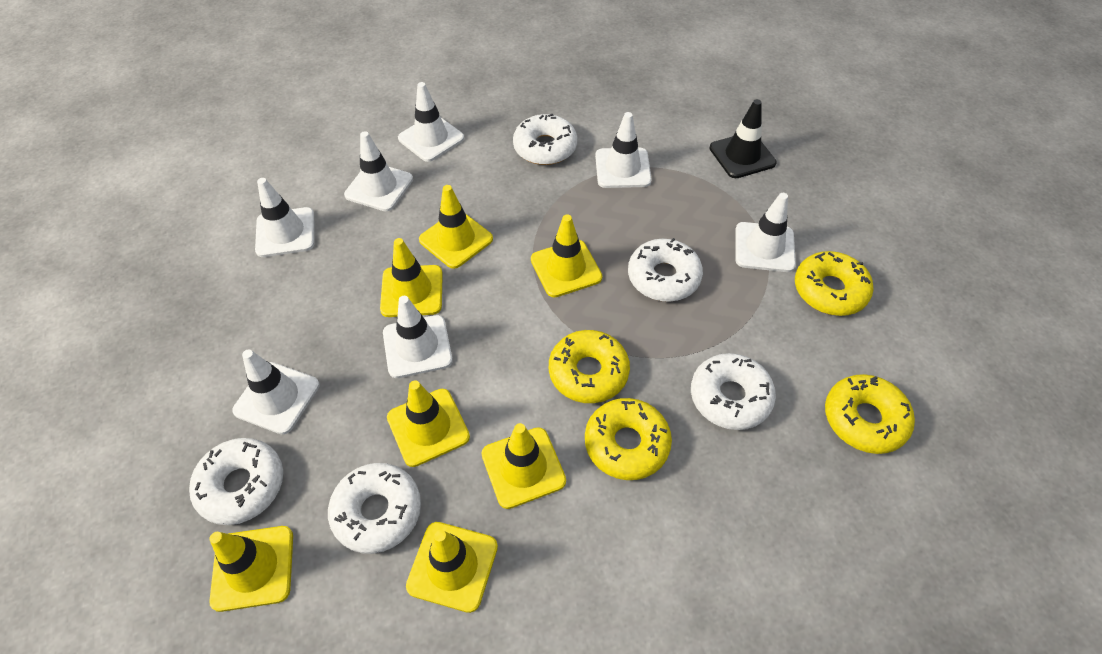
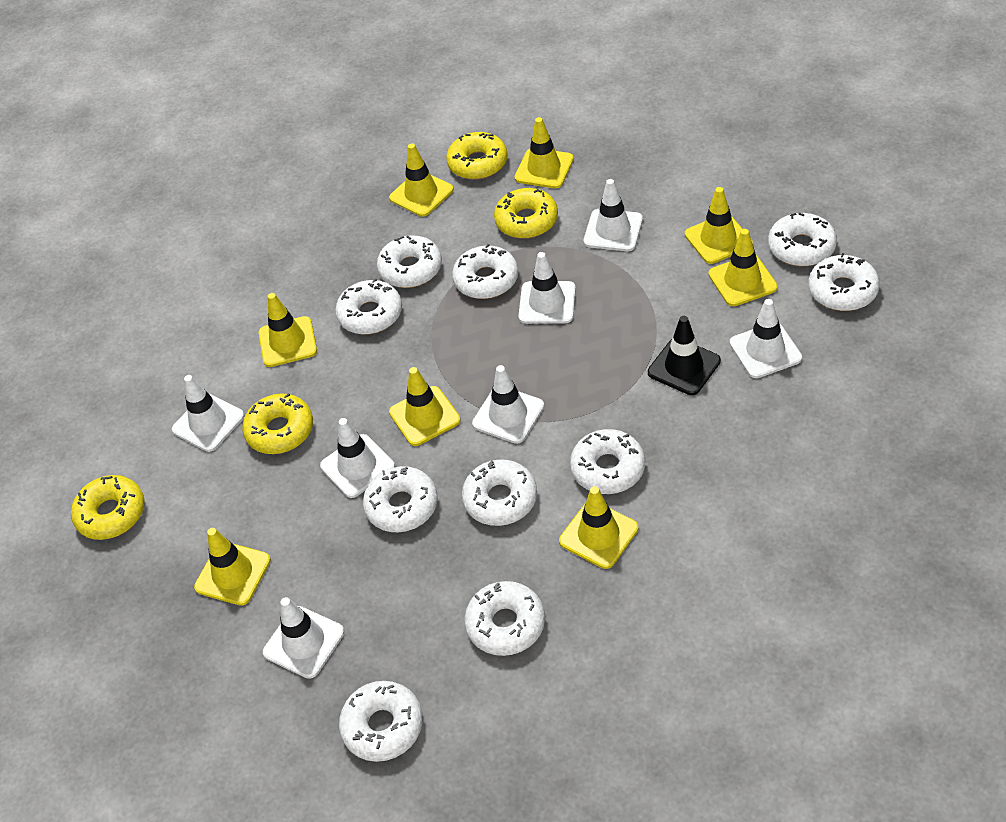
white donut: 5 -> 10
yellow traffic cone: 7 -> 8

